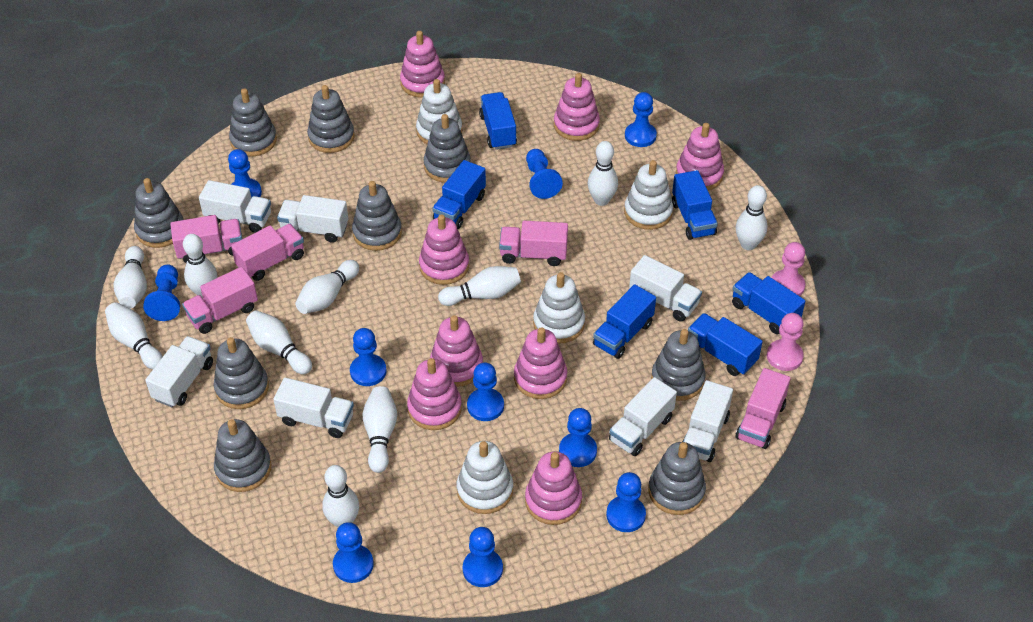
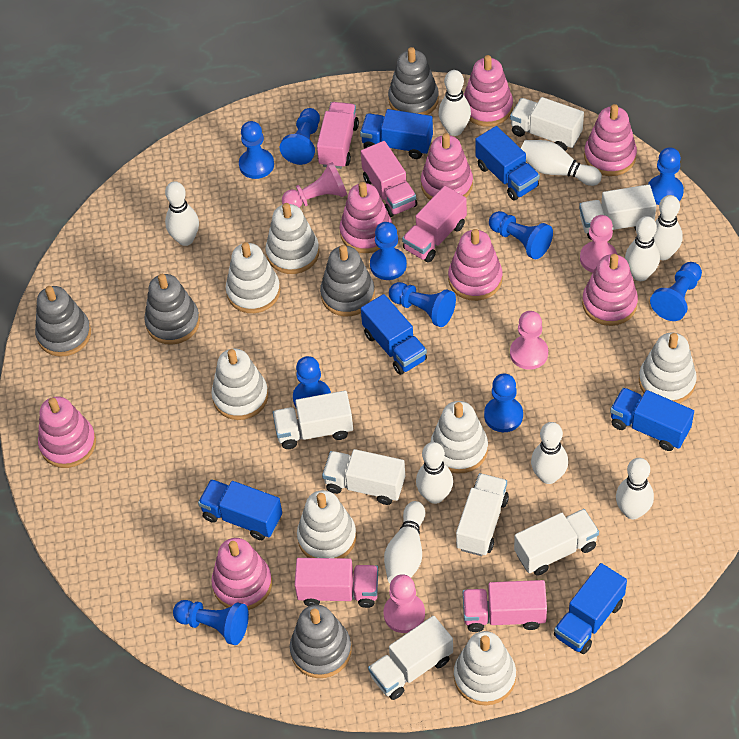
grey stacking toy: 9 -> 5
pink pawn: 2 -> 4
white bowling pin: 10 -> 9
white stacking toy: 4 -> 7

